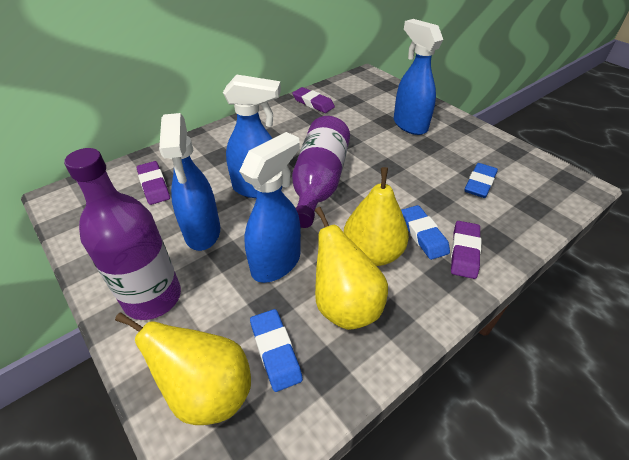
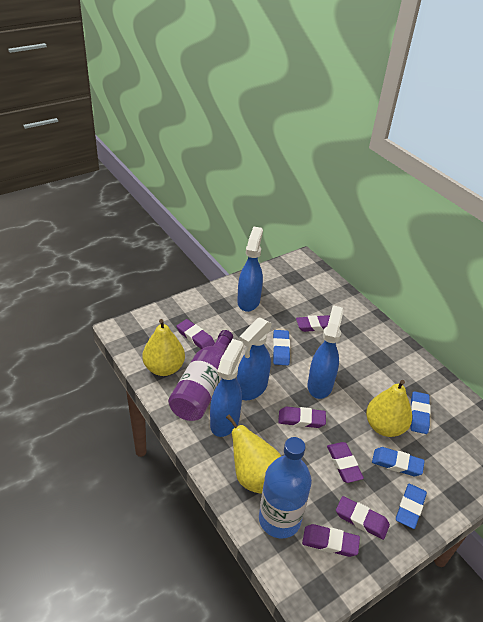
blue bottle: 0 -> 1
blue eraser: 3 -> 4
purple bottle: 2 -> 1
purple eraser: 3 -> 6

